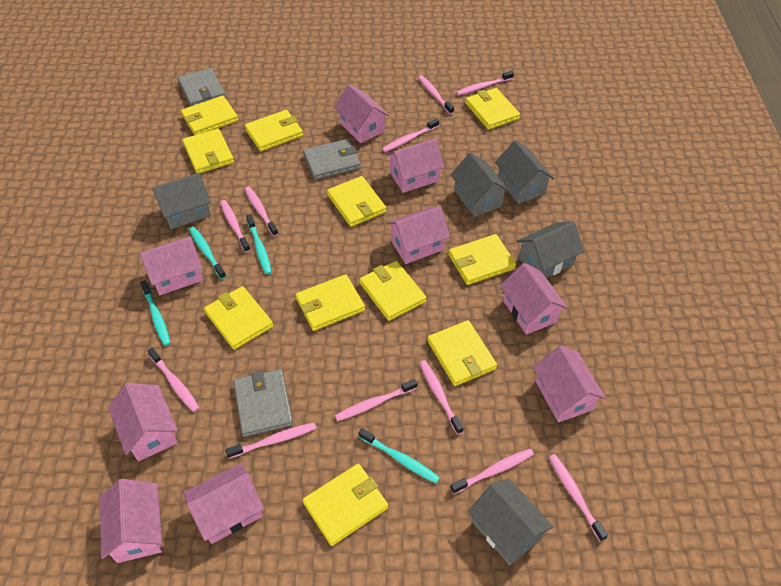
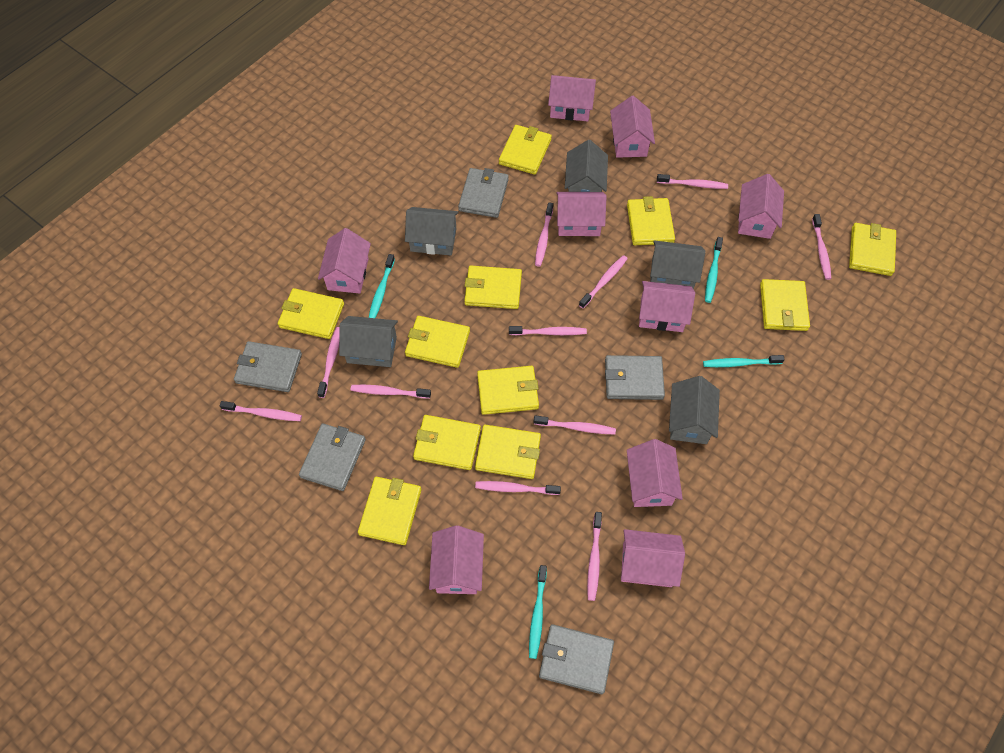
grey wallet: 3 -> 5

